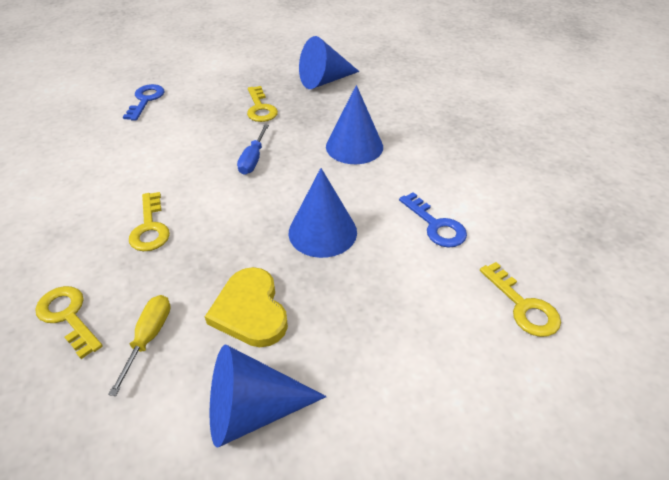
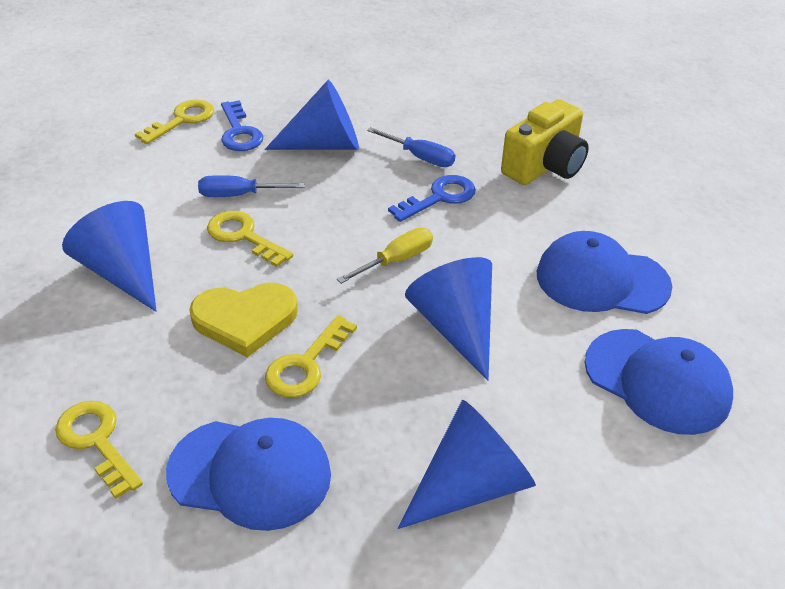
blue cap: 0 -> 3
blue screwdriver: 1 -> 2
yellow camera: 0 -> 1

